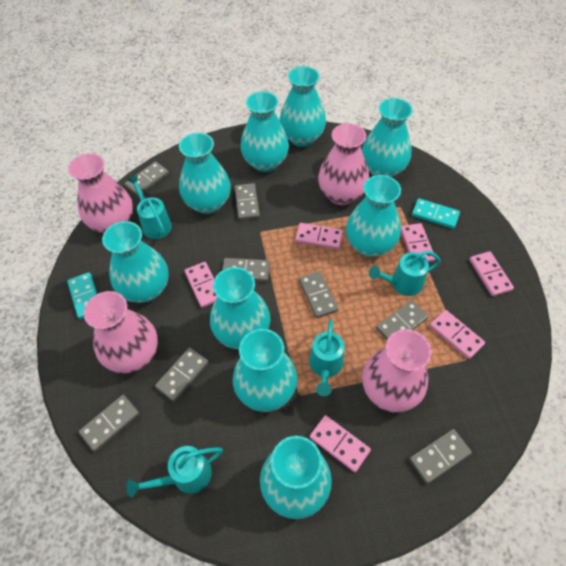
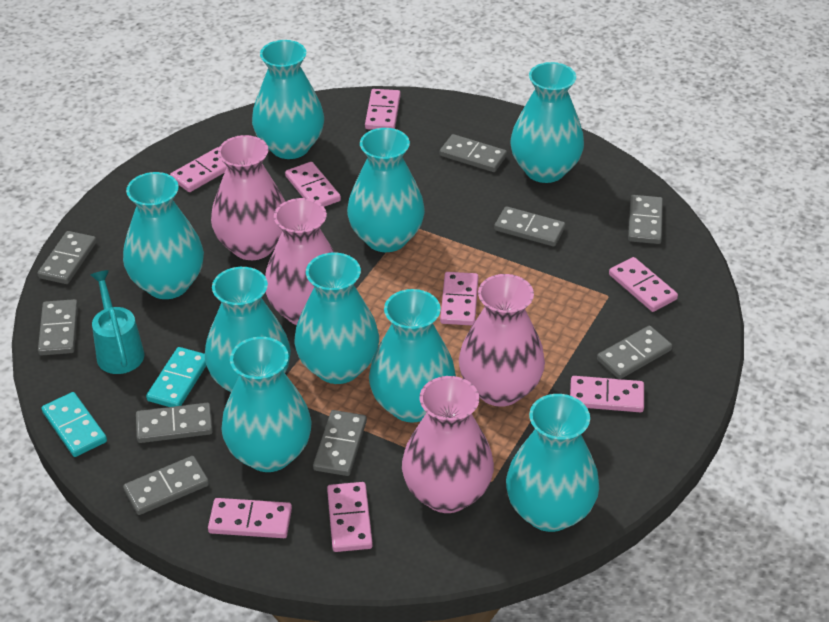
grey domino: 8 -> 9
pink domino: 6 -> 8
turquoise watering can: 4 -> 1

